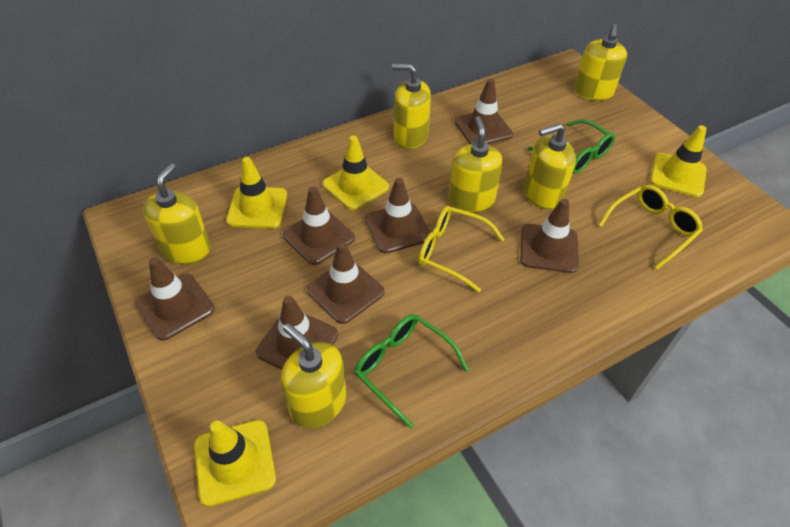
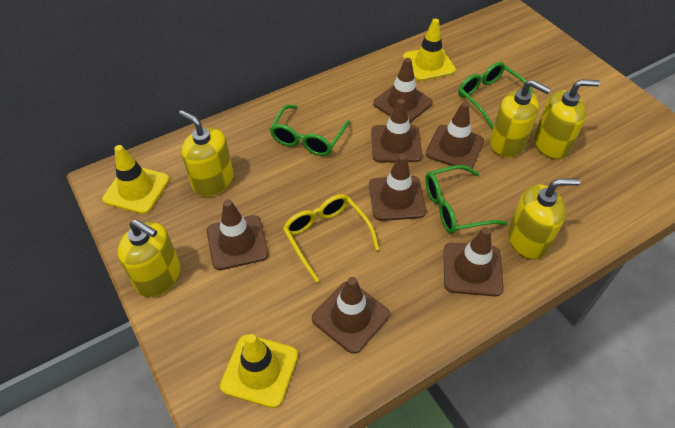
green glasses: 2 -> 3
yellow glasses: 2 -> 1
yellow soap dispenser: 6 -> 5
yellow traffic cone: 4 -> 3

